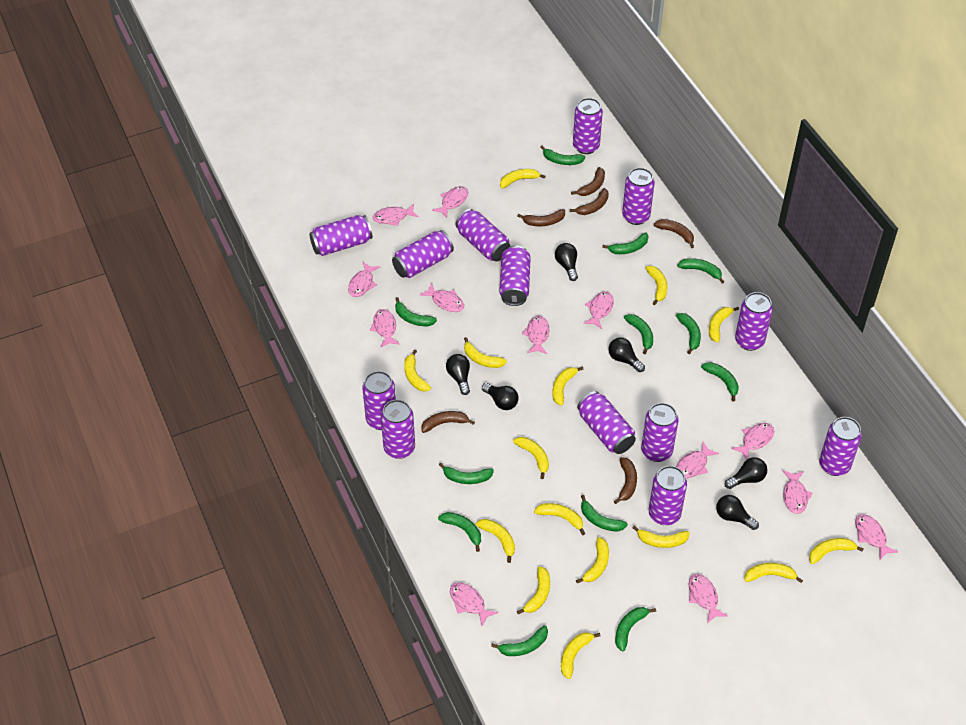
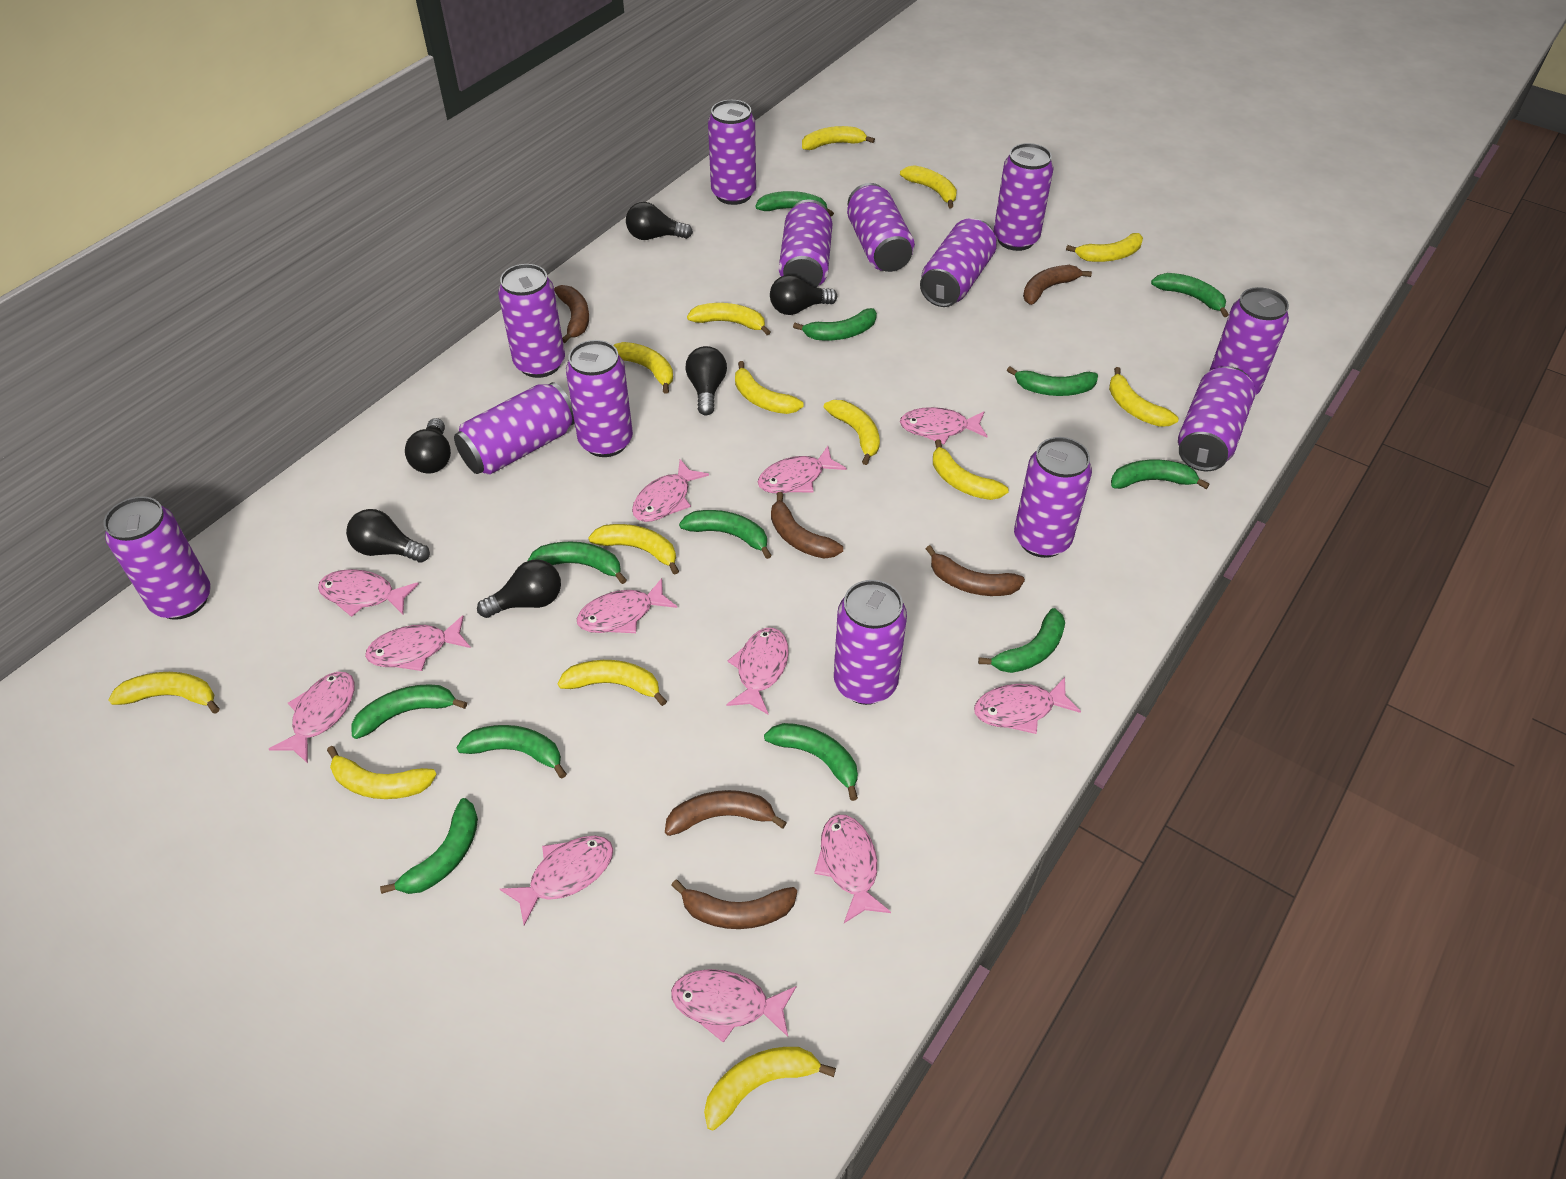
pink fish: 13 -> 12
yellow banana: 15 -> 14

